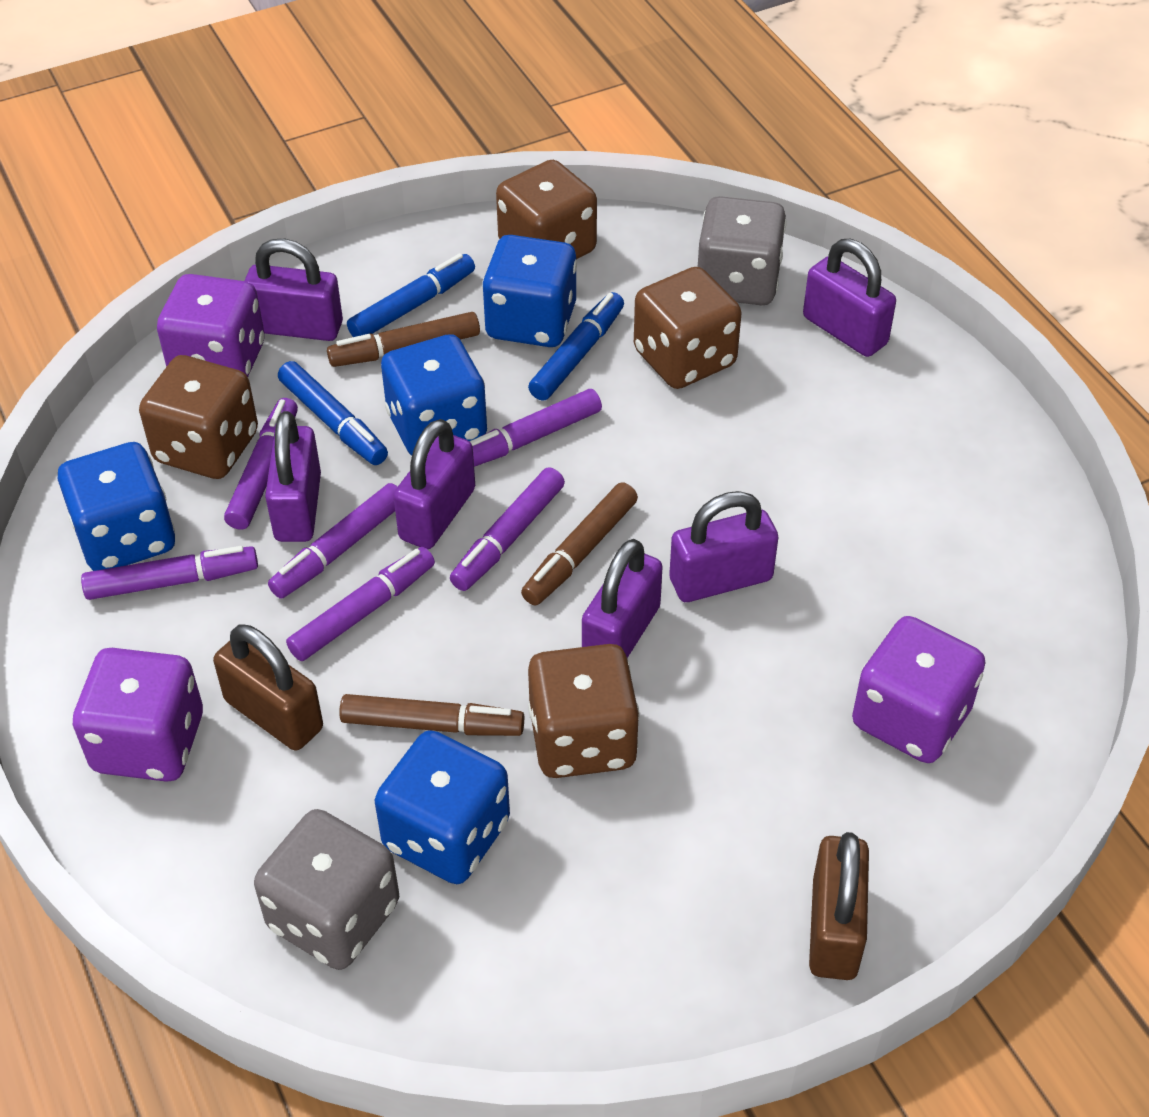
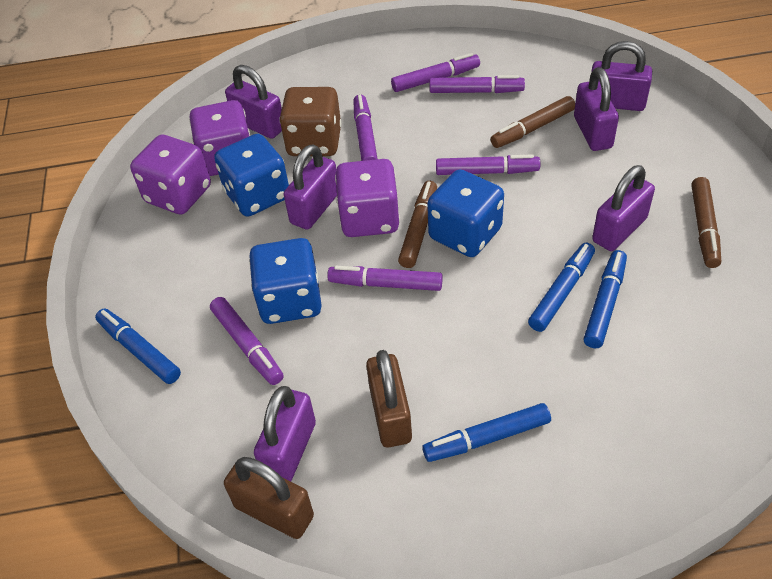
blue dice: 4 -> 3
blue marker: 3 -> 4
brown dice: 4 -> 1
grey dice: 2 -> 0

